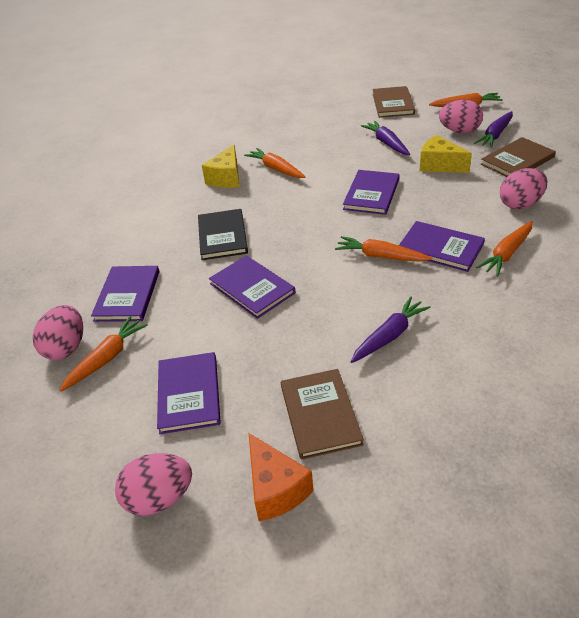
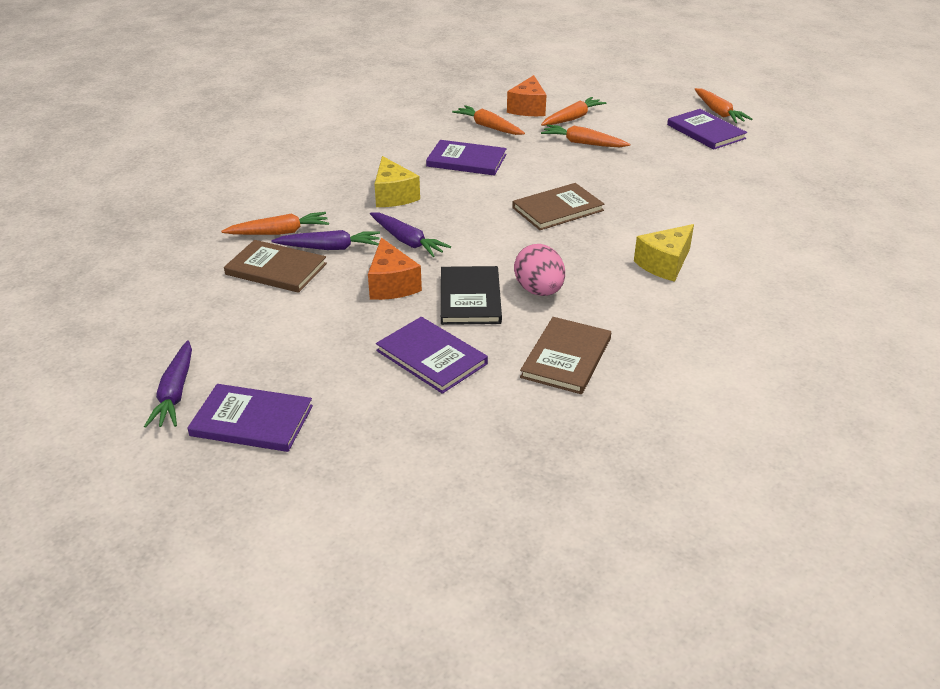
orange cheese: 1 -> 2
pink egg: 4 -> 1
purple book: 5 -> 4

